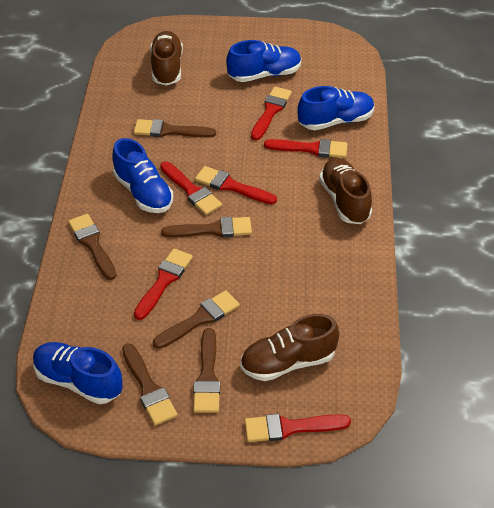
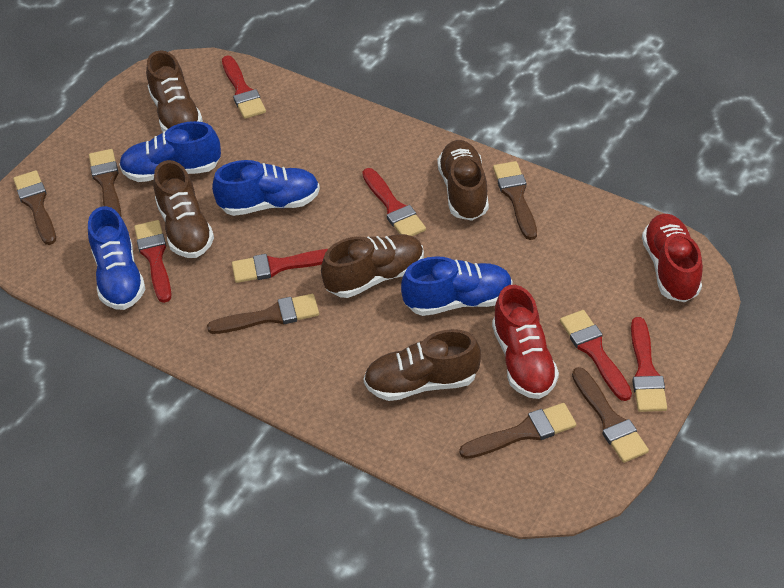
brown shoe: 3 -> 5
red shoe: 0 -> 2

